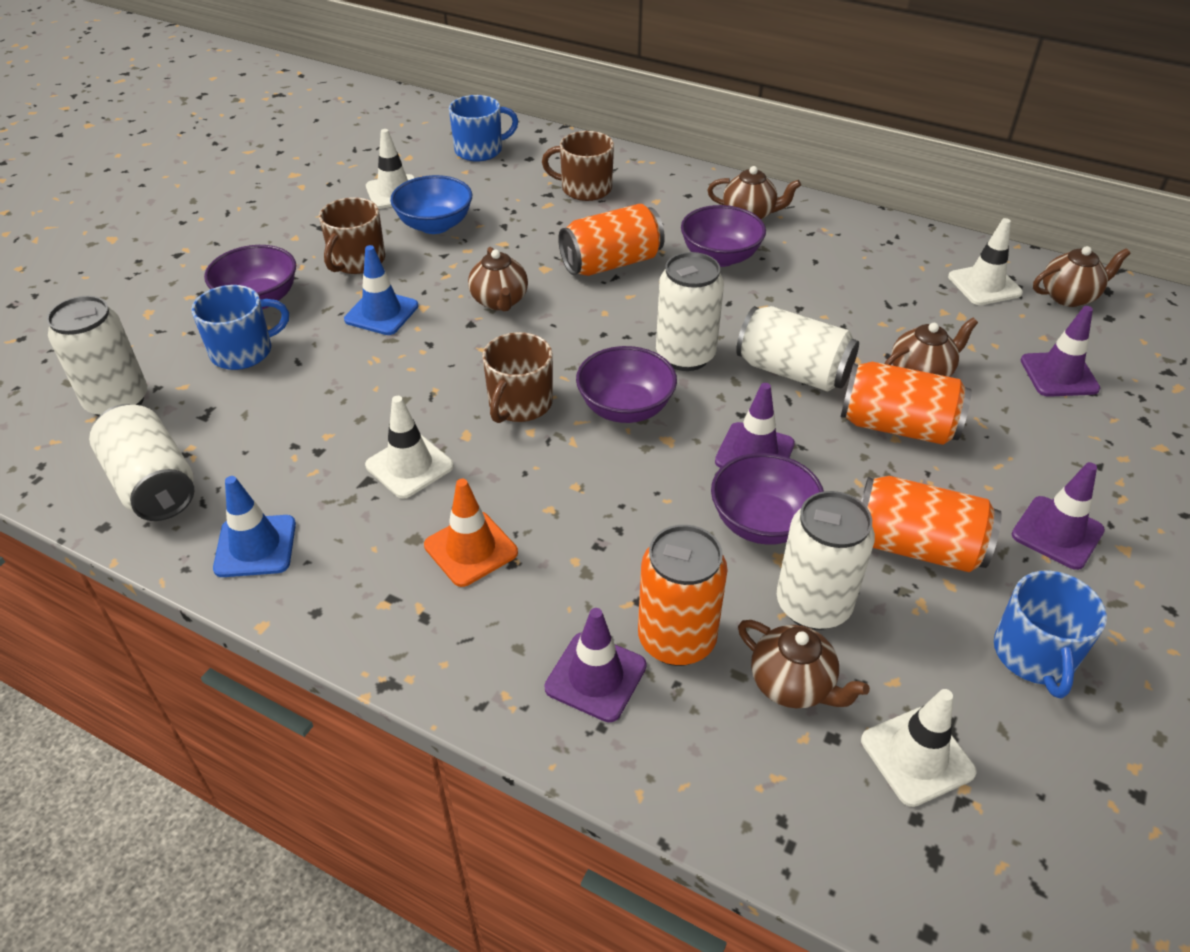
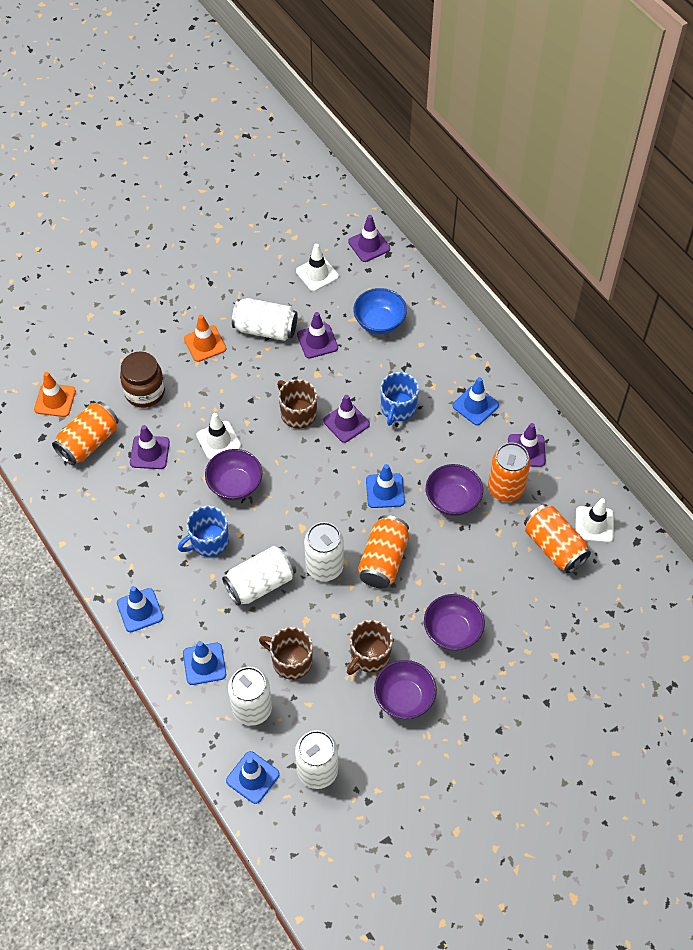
blue mug: 3 -> 2
blue traffic cone: 2 -> 5
brown jar: 0 -> 1
brown teapot: 5 -> 0
orange traffic cone: 1 -> 2
purple traffic cone: 4 -> 5
white traffic cone: 4 -> 3

